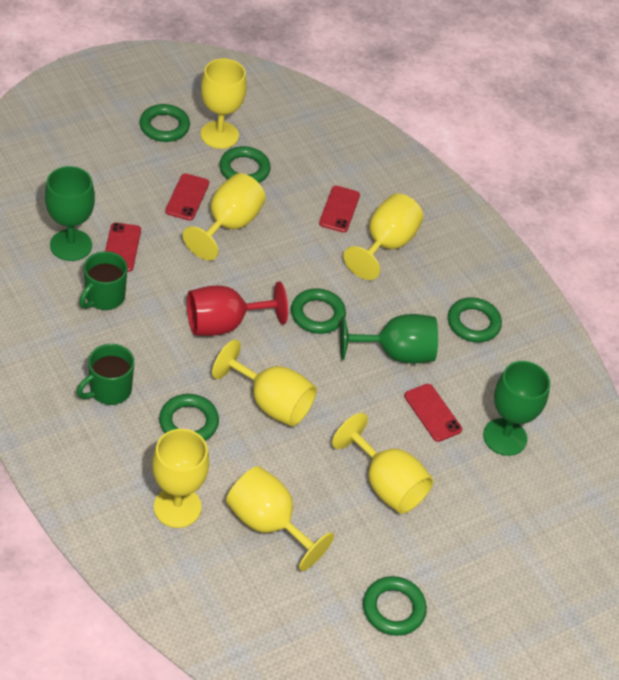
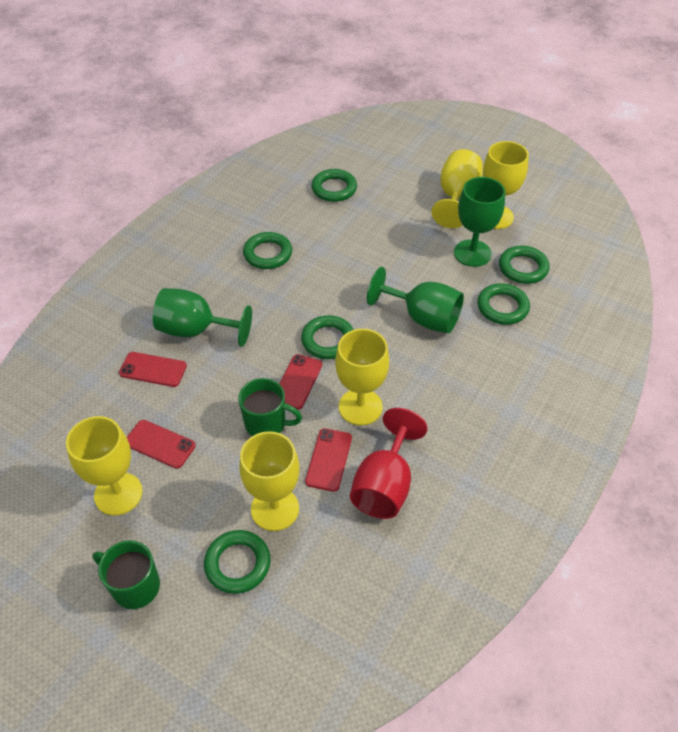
yellow goblet: 7 -> 5

